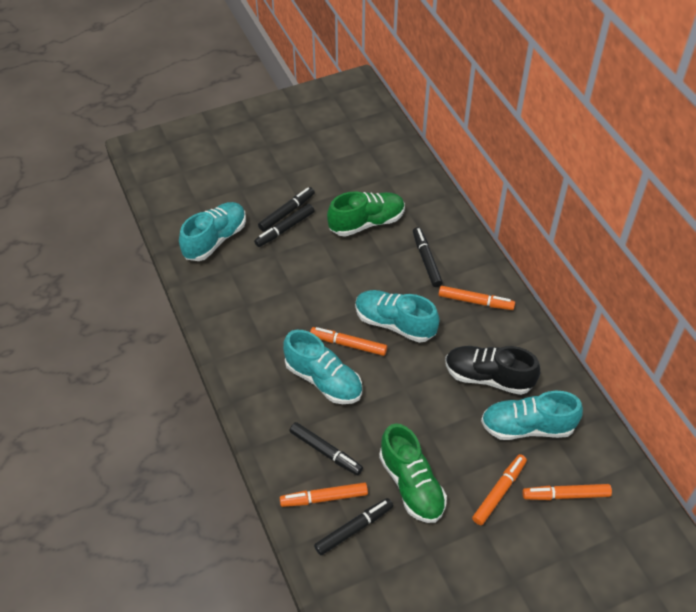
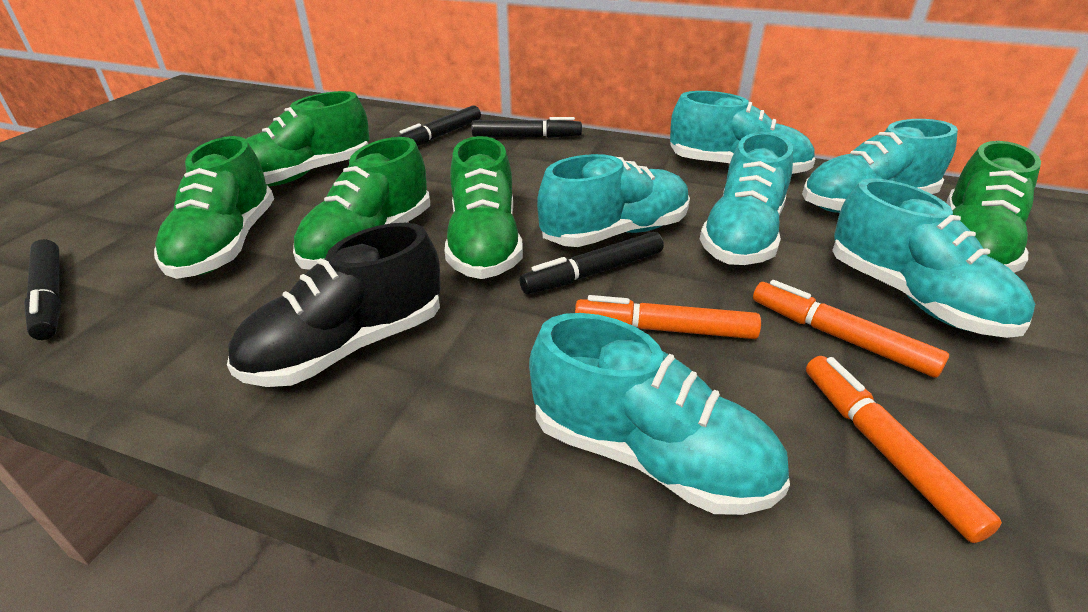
black marker: 5 -> 4
green shoe: 2 -> 5
orange marker: 5 -> 3
turquoise shoe: 4 -> 6

